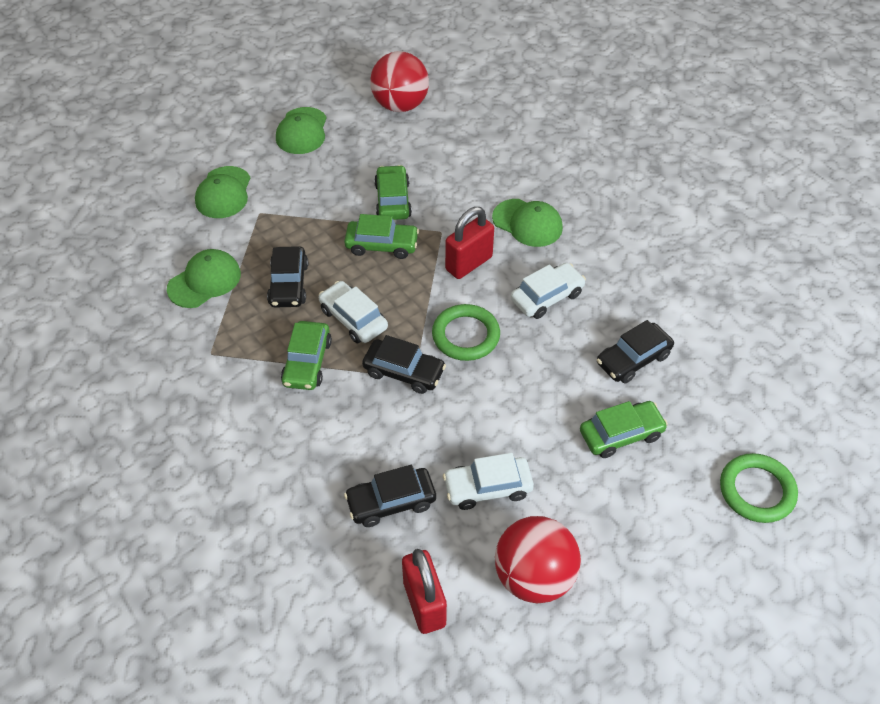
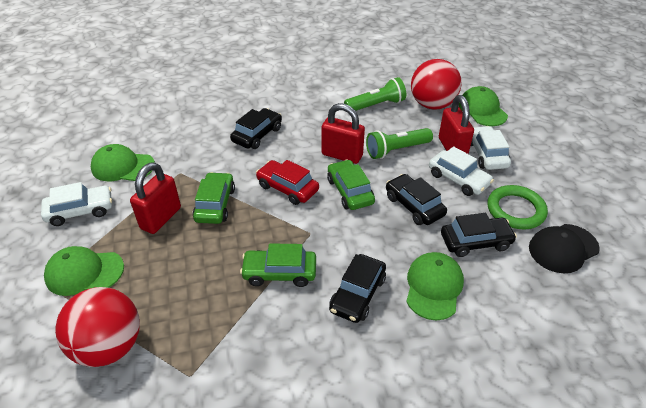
black cap: 0 -> 1
green car: 4 -> 3
green flashlight: 0 -> 2
green ring: 2 -> 1
red car: 0 -> 1
red padlock: 2 -> 3

